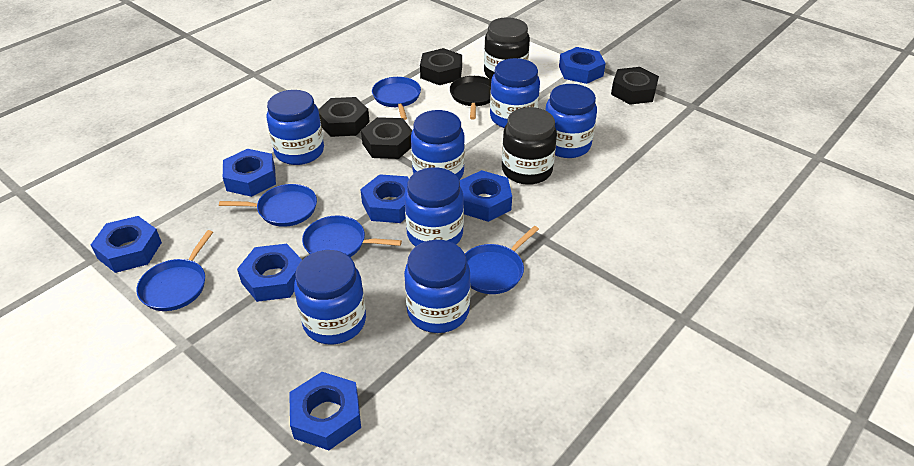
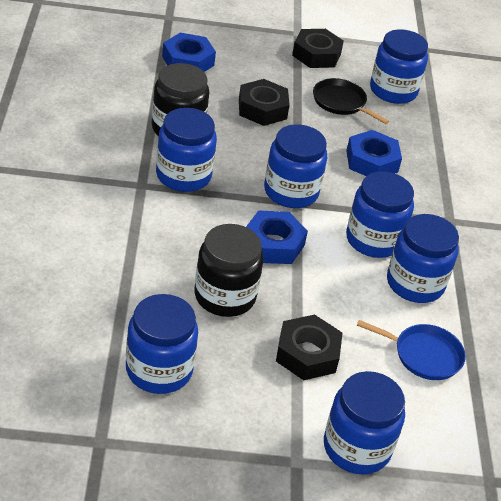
black nut: 4 -> 3
blue nut: 7 -> 3
blue pan: 5 -> 1

